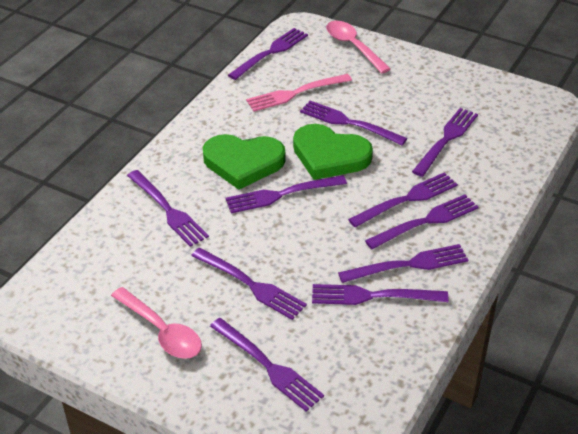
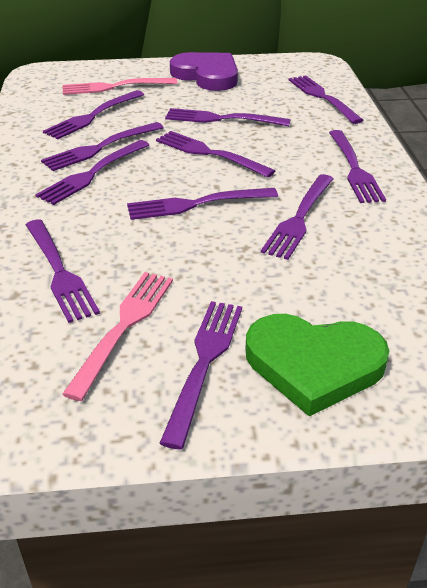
green heart: 2 -> 1
pink fork: 1 -> 2
pink spoon: 2 -> 0
purple heart: 0 -> 1

